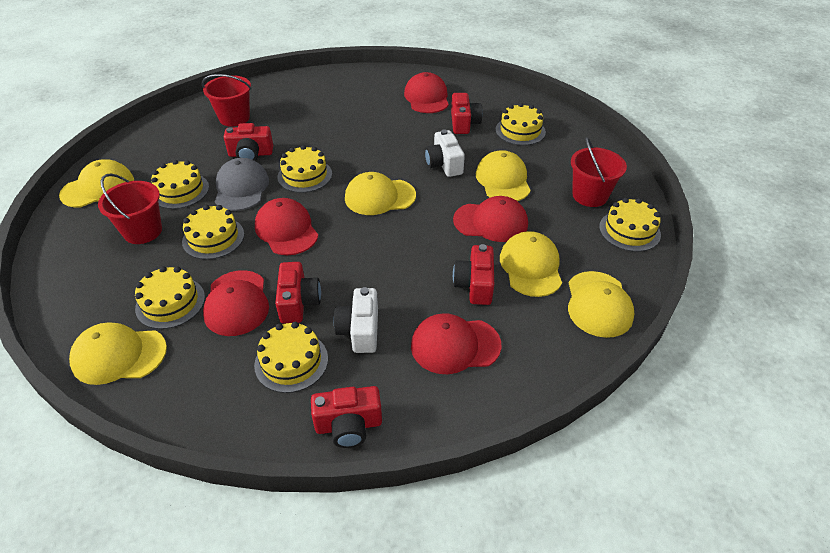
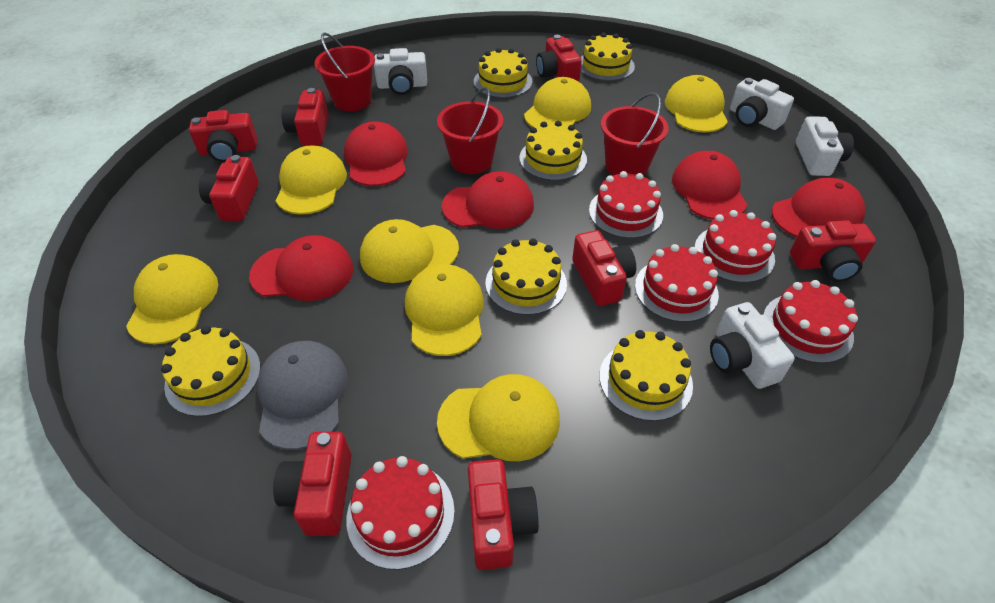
red cake: 0 -> 5
red camera: 5 -> 8
white camera: 2 -> 4
yellow cake: 7 -> 6
yellow cap: 6 -> 7

